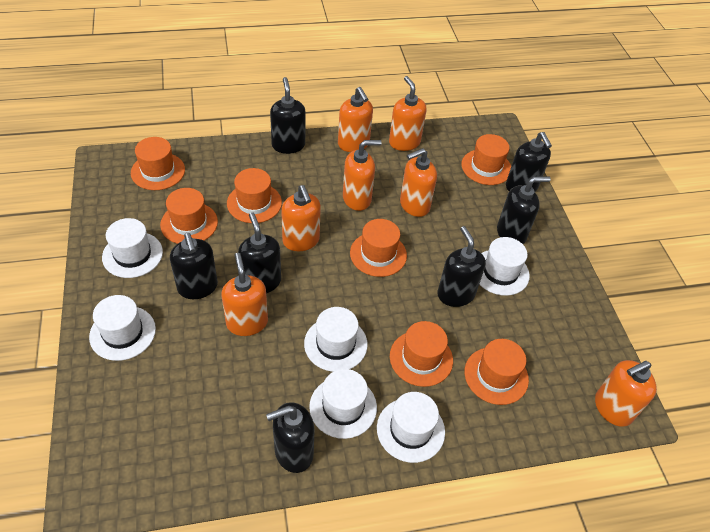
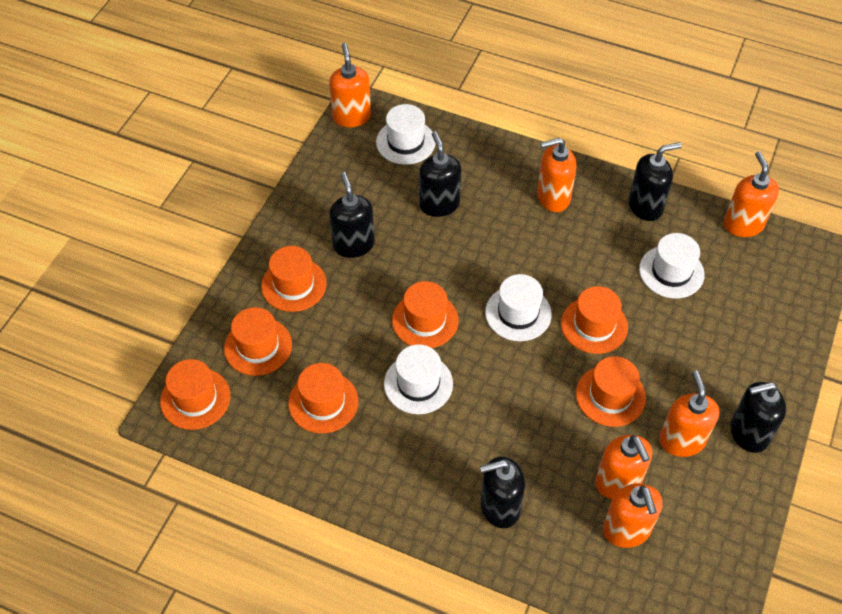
black soap dispenser: 7 -> 5
orange soap dispenser: 7 -> 6
white hat: 6 -> 4

